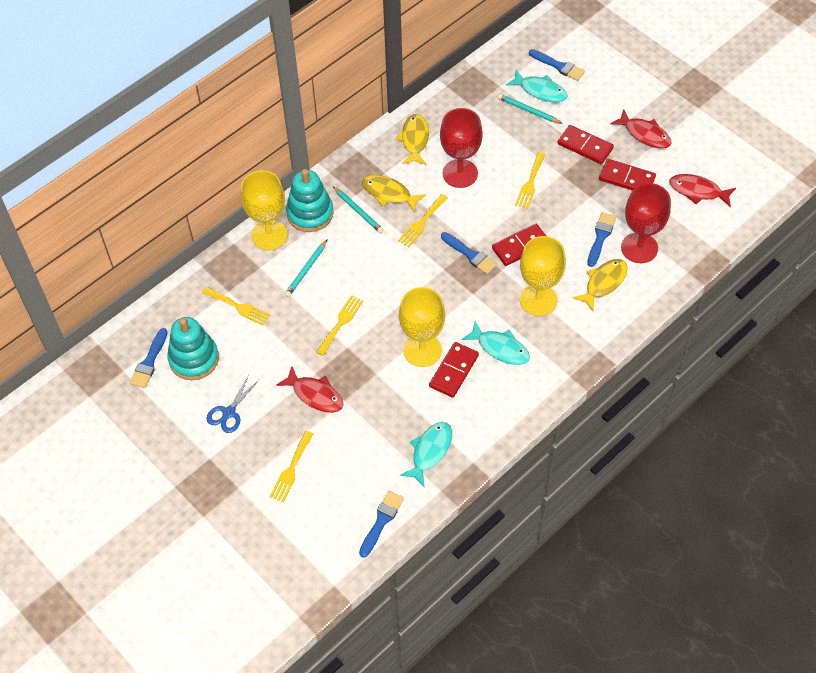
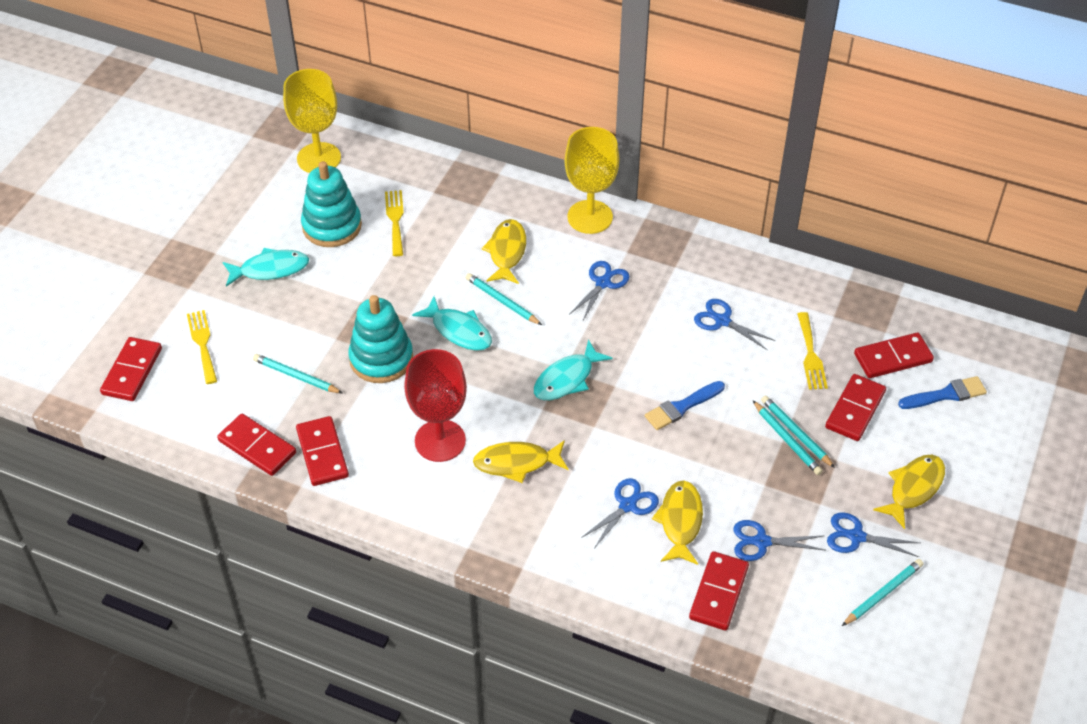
blue brush: 5 -> 2
blue scissors: 1 -> 5
red domino: 4 -> 6
red fish: 3 -> 0
red goblet: 2 -> 1
turquoise pencil: 3 -> 5
yellow fish: 3 -> 4
yellow fork: 5 -> 3
yellow goblet: 3 -> 2

